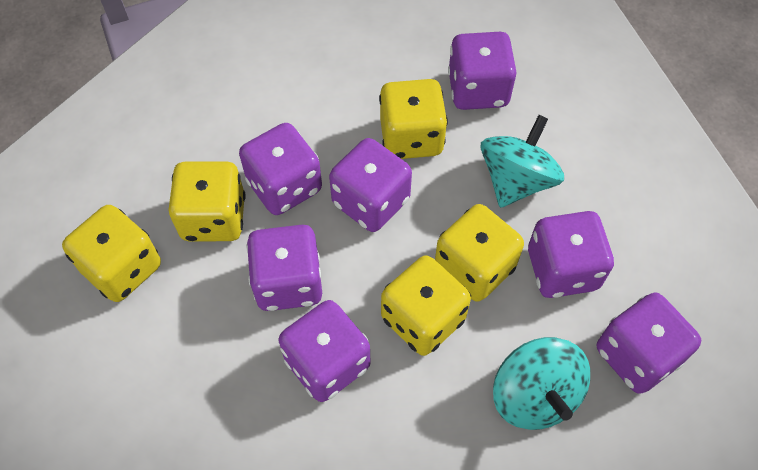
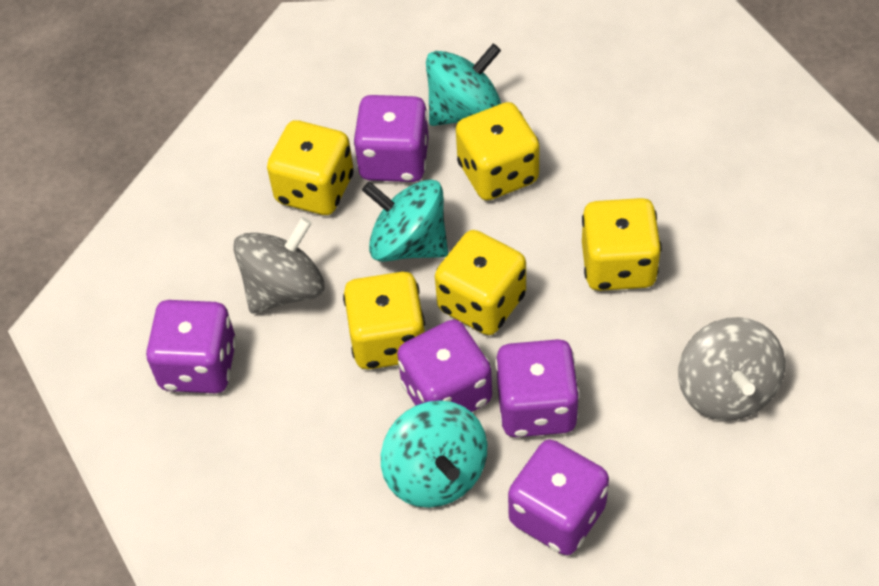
grey spinning top: 0 -> 2
purple dice: 7 -> 5
turquoise spinning top: 2 -> 3

